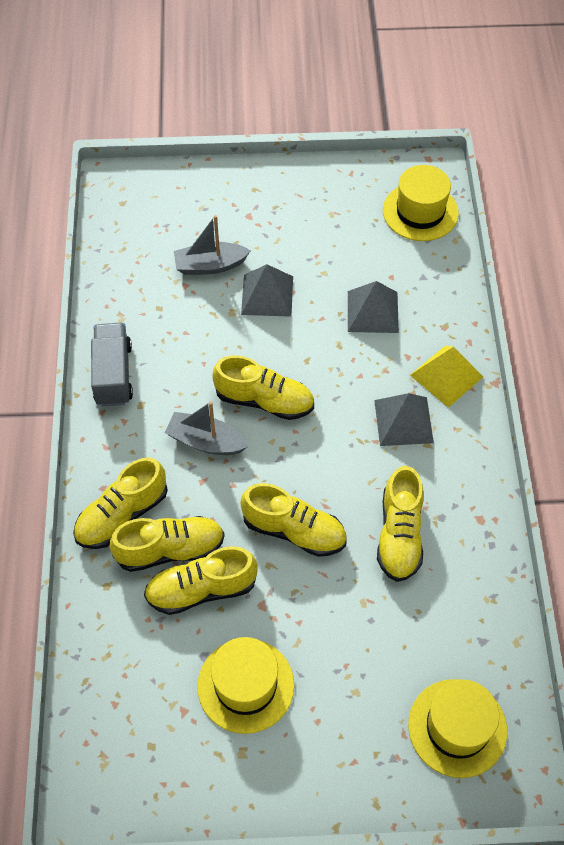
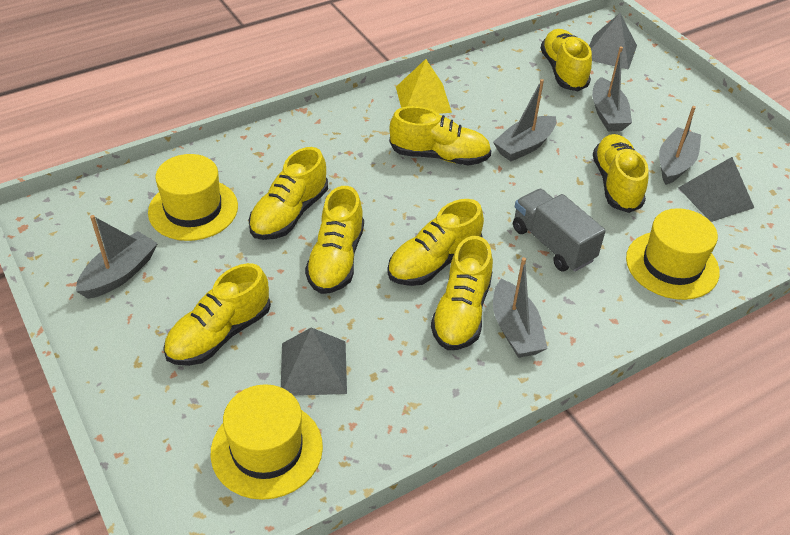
grey boat: 2 -> 5
yellow shoe: 6 -> 8

